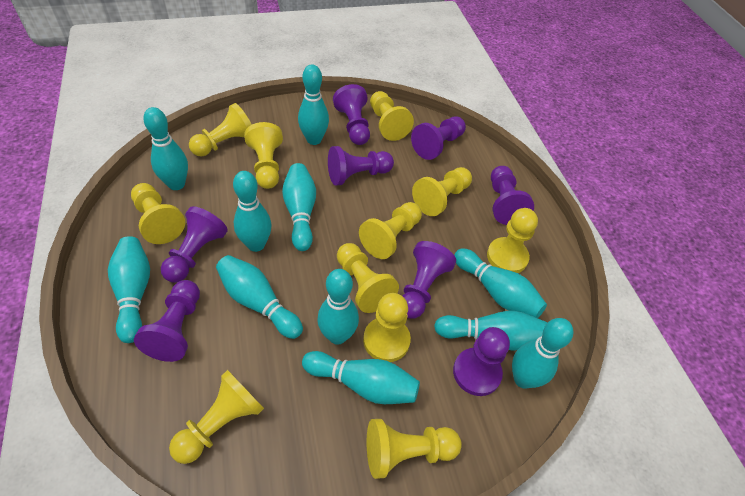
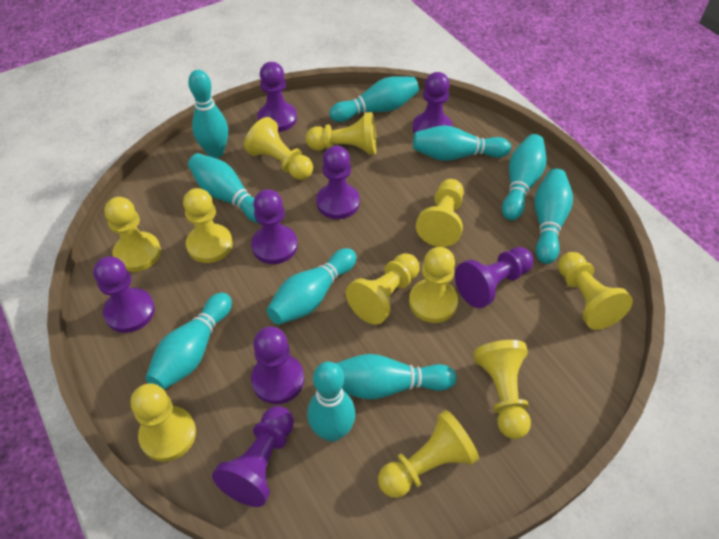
turquoise bowling pin: 11 -> 10

